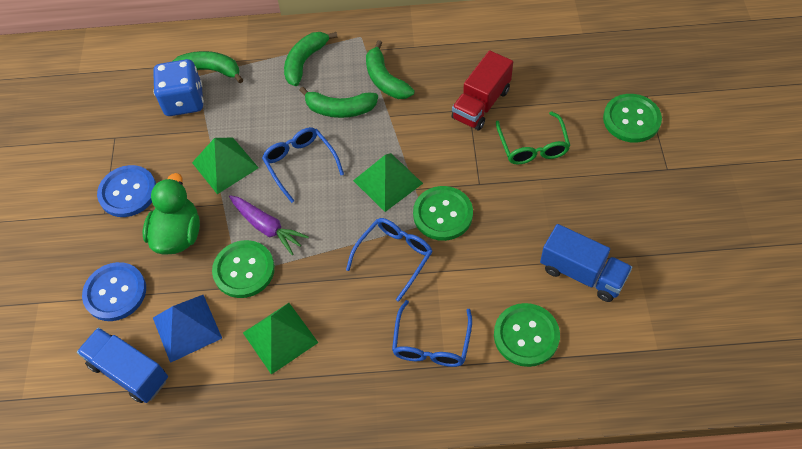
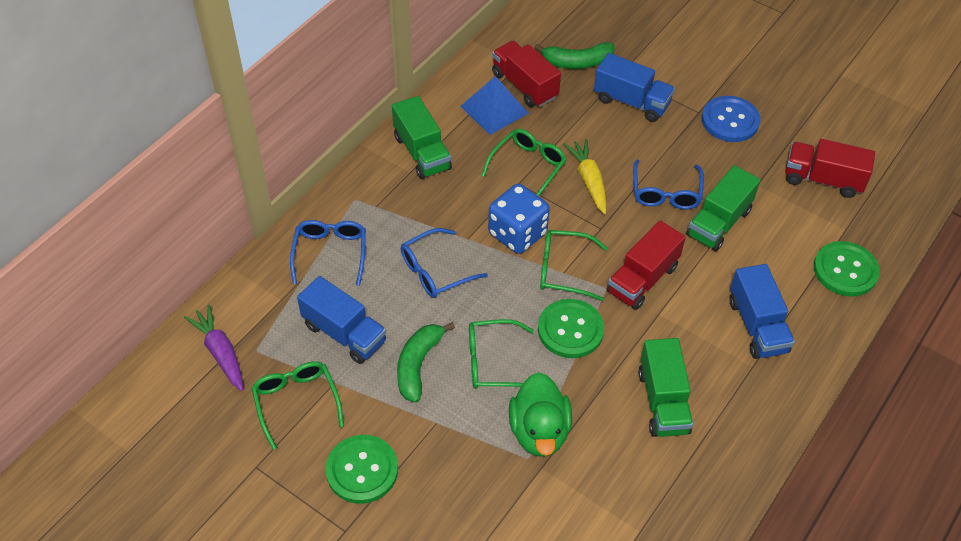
blue button: 2 -> 1
blue truck: 2 -> 3
green banana: 4 -> 2
green button: 4 -> 3
green glasses: 1 -> 4
green pyramid: 3 -> 0
green truck: 0 -> 3
red truck: 1 -> 3
yellow carrot: 0 -> 1

